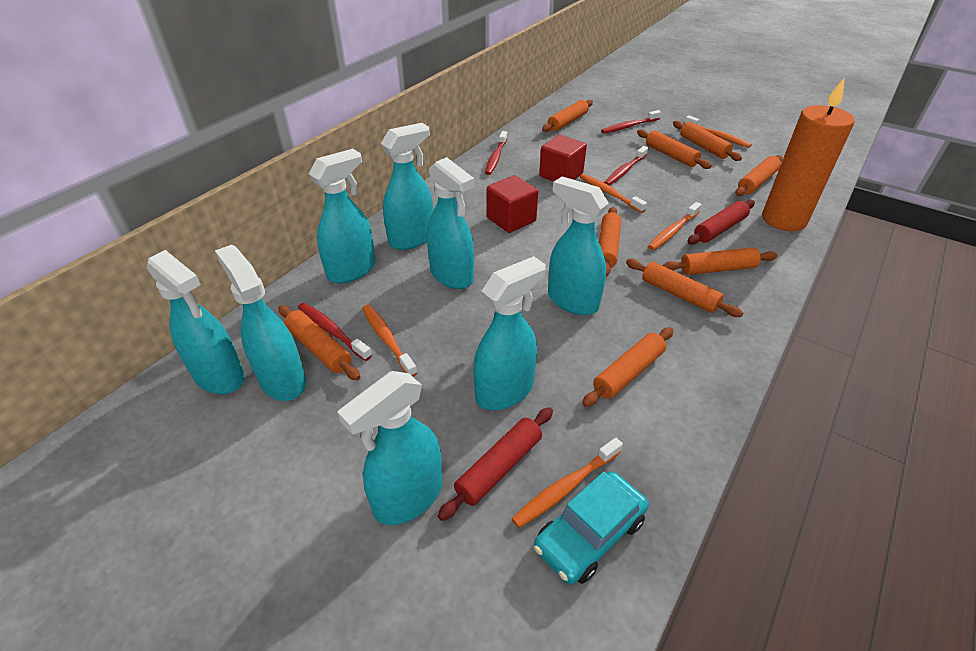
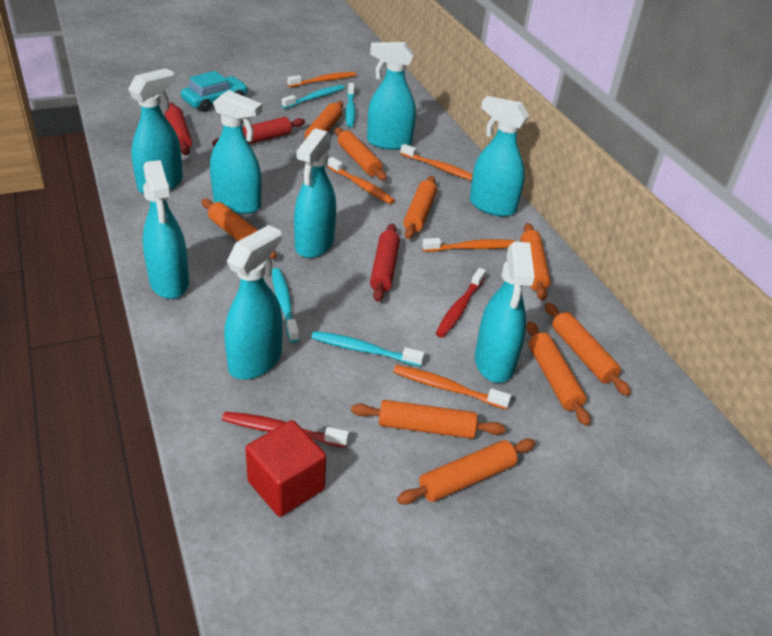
orange candle: 1 -> 0
red cube: 2 -> 1
red rolling pin: 2 -> 3
red toothbrush: 4 -> 2
turquoise toothbrush: 0 -> 4

